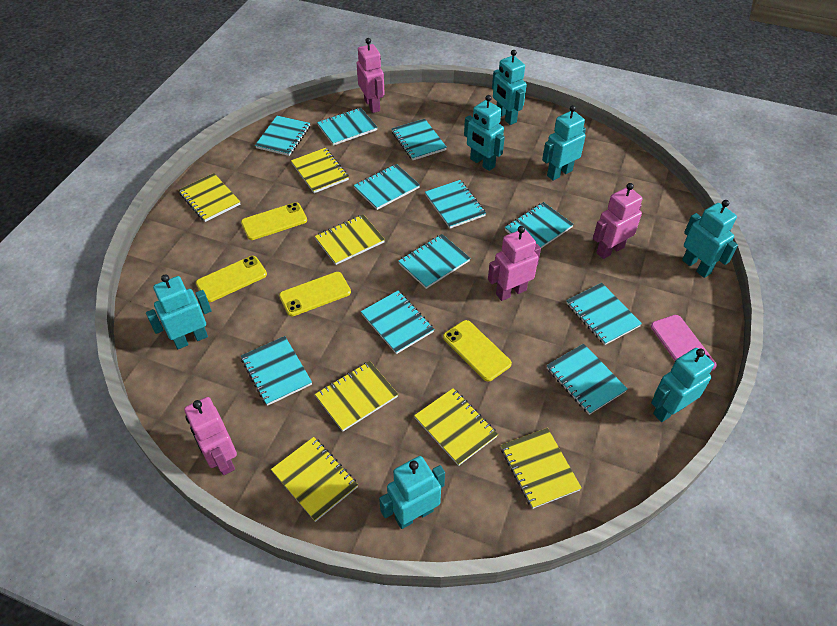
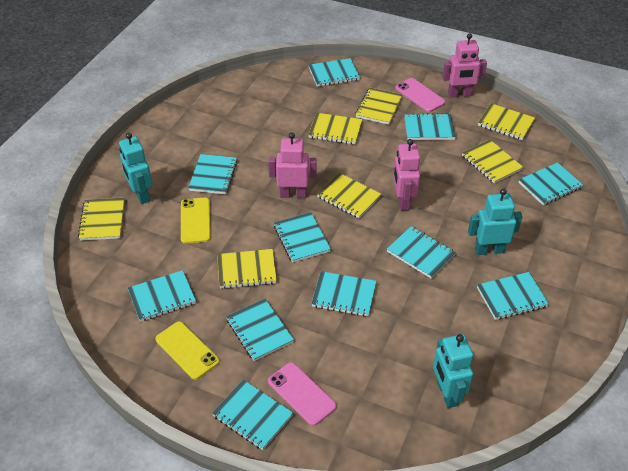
pink phone: 1 -> 2
pink robot: 4 -> 3
turquoise robot: 7 -> 3
yellow phone: 4 -> 2

